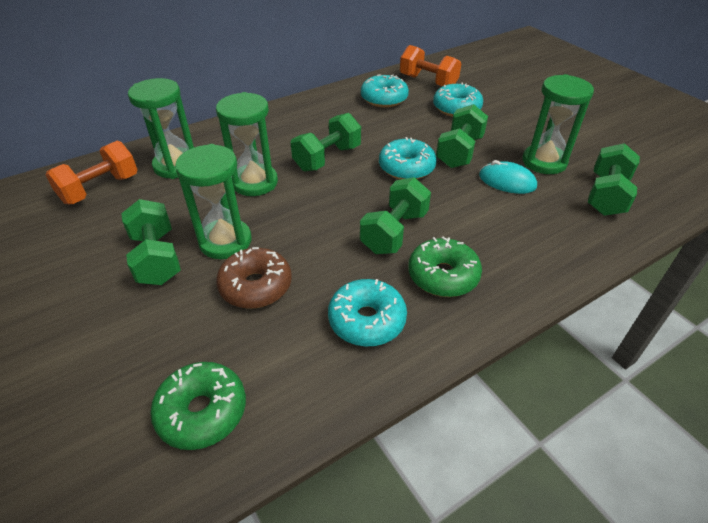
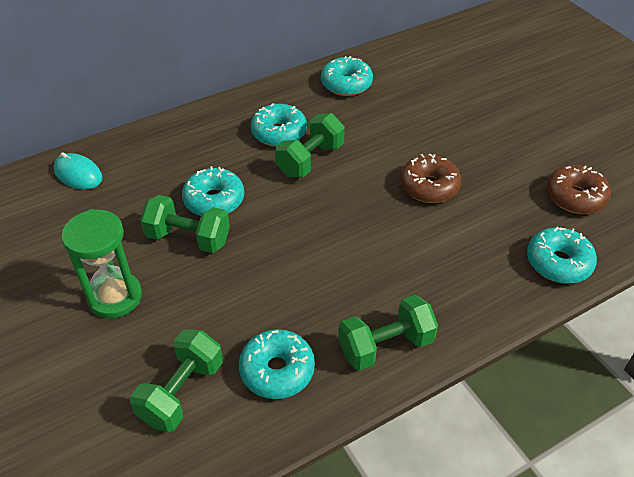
brown donut: 1 -> 2
green donut: 2 -> 0
green dumbbell: 5 -> 4
green hourglass: 4 -> 1
orange dumbbell: 2 -> 0
turquoise donut: 4 -> 5

